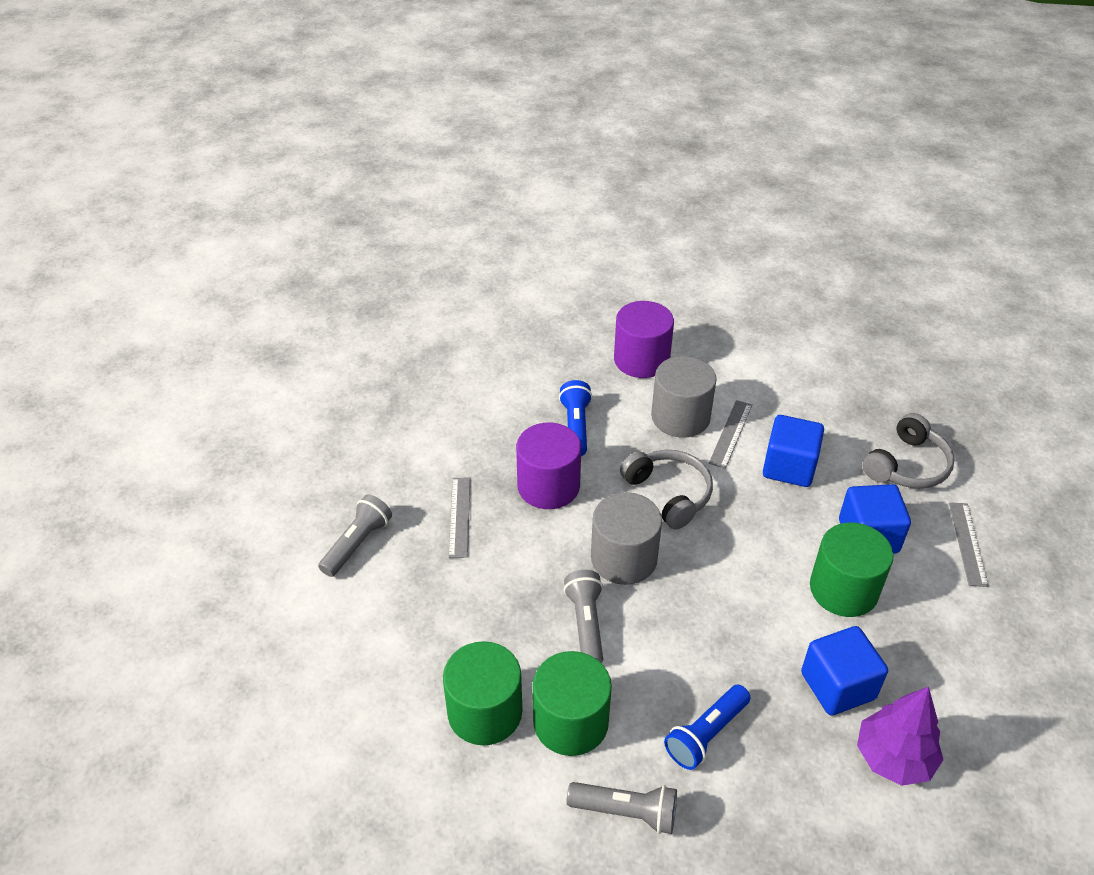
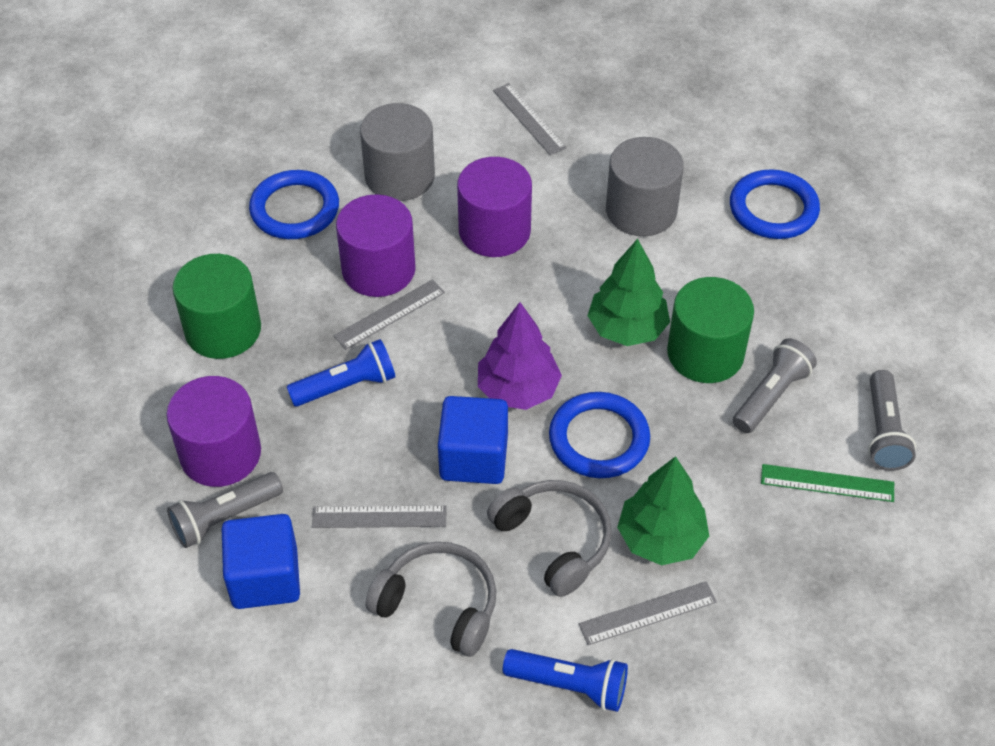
blue cube: 3 -> 2
blue ring: 0 -> 3
green cylinder: 3 -> 2
green ruler: 0 -> 1
green tree: 0 -> 2
grey ruler: 3 -> 4
purple cylinder: 2 -> 3

